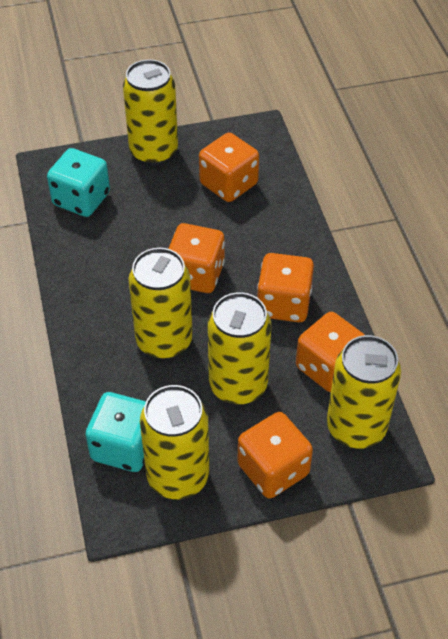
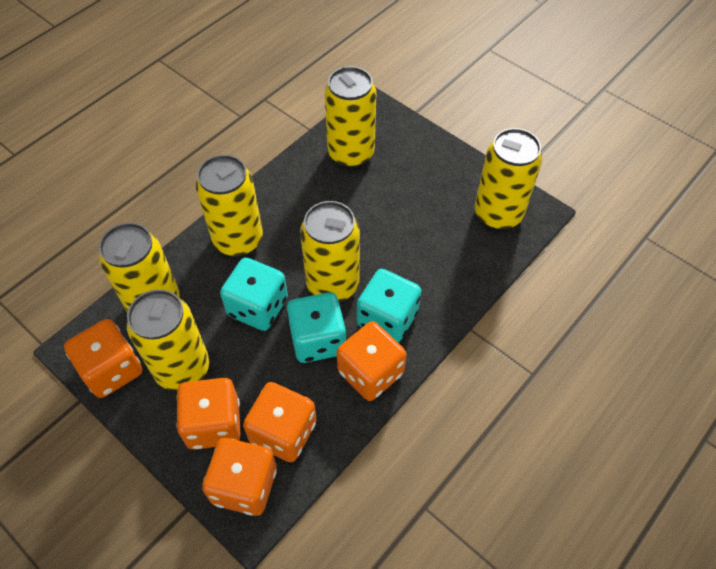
turquoise dice: 2 -> 3
yellow can: 5 -> 6

